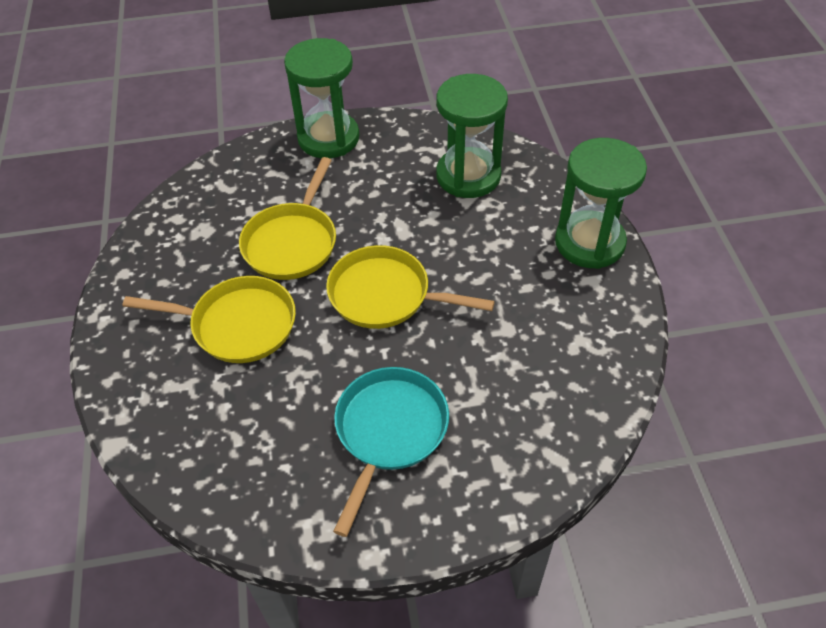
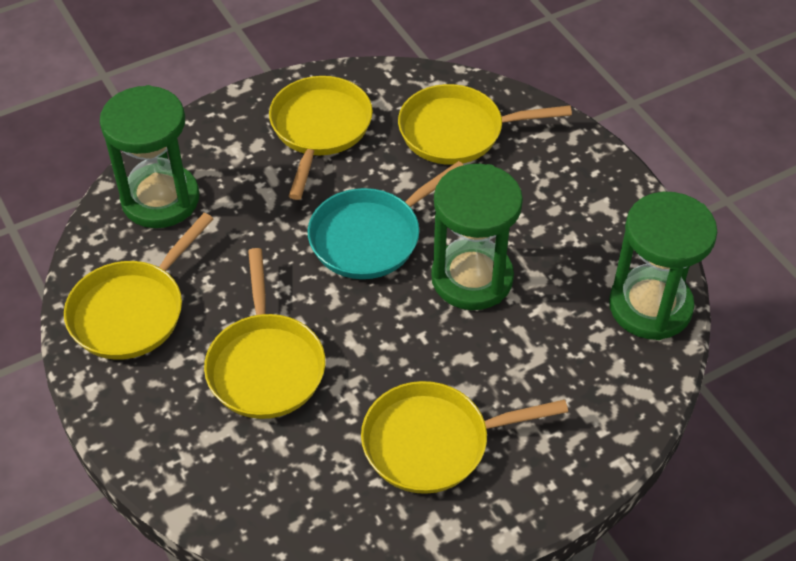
yellow pan: 3 -> 5

